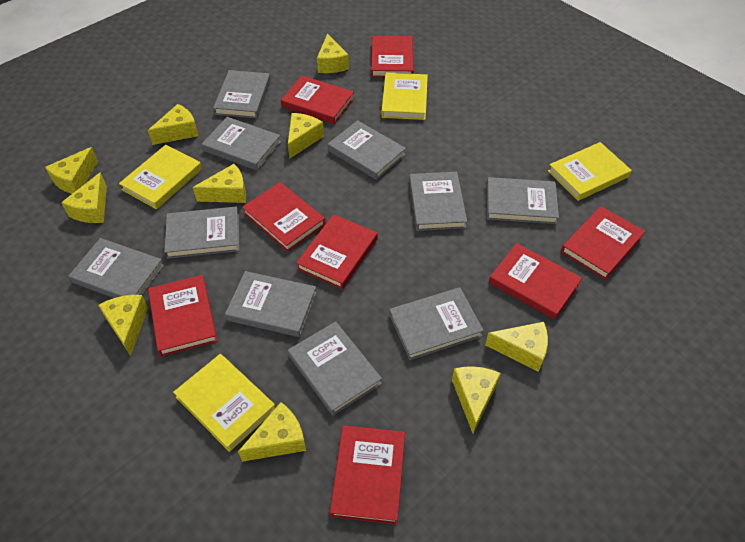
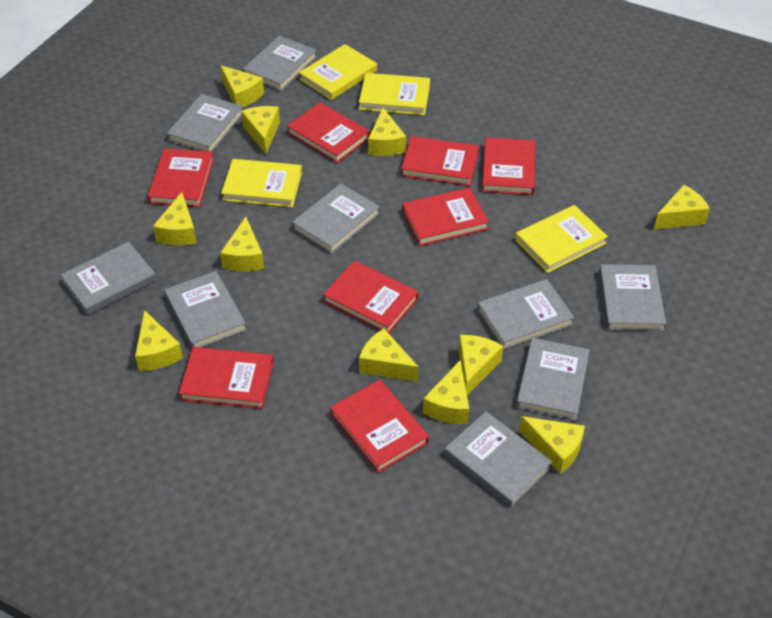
grey book: 10 -> 9
yellow cheese: 10 -> 11

